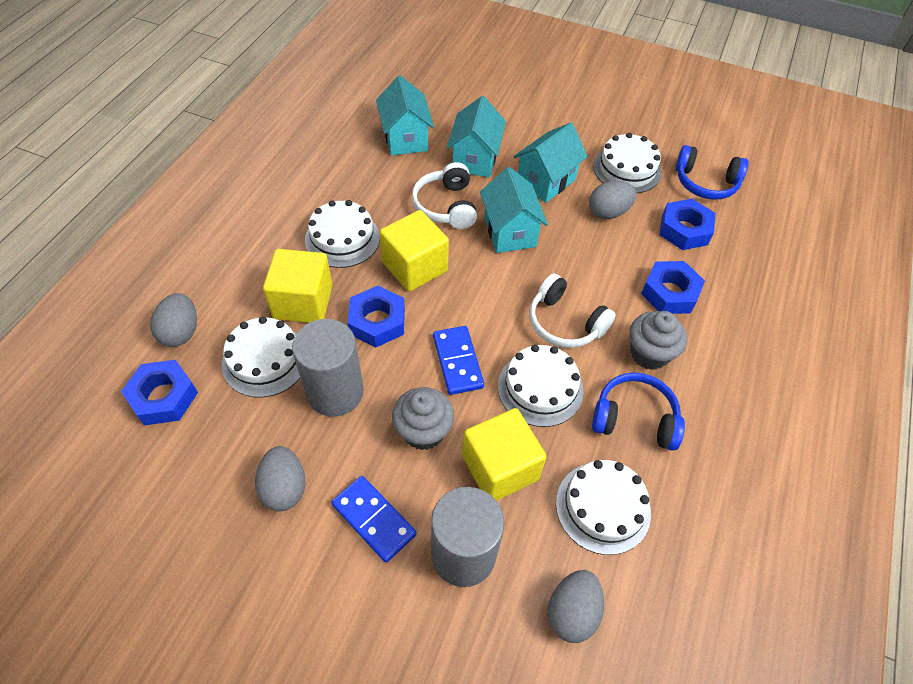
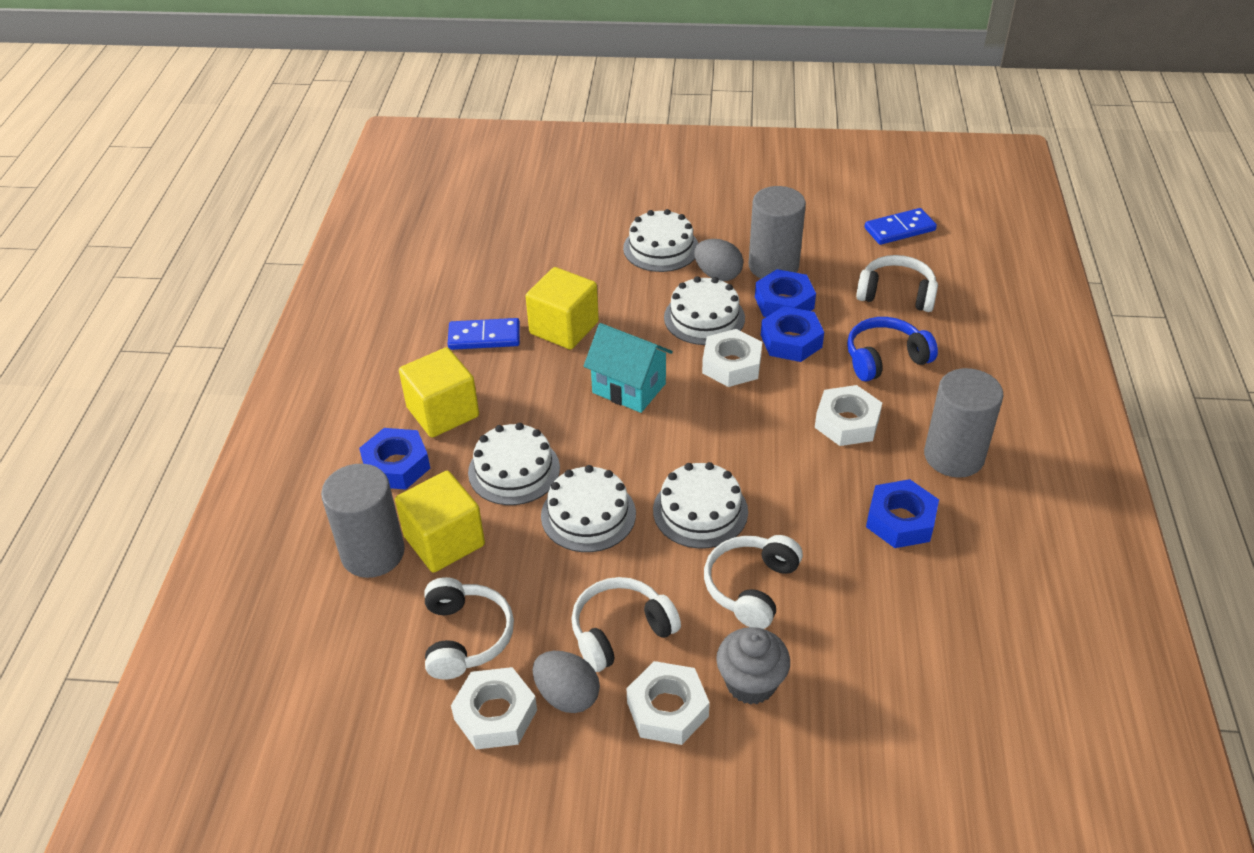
blue headphones: 2 -> 1
grey cupcake: 2 -> 1
grey cylinder: 2 -> 3
grey egg: 4 -> 2
turquoise house: 4 -> 1
white headphones: 2 -> 4
white nut: 0 -> 4

